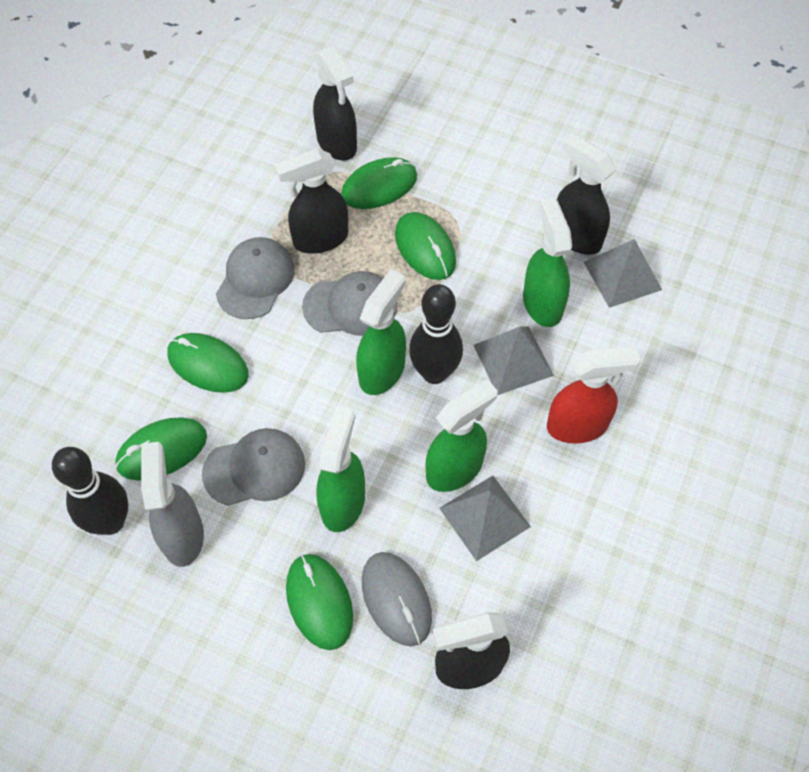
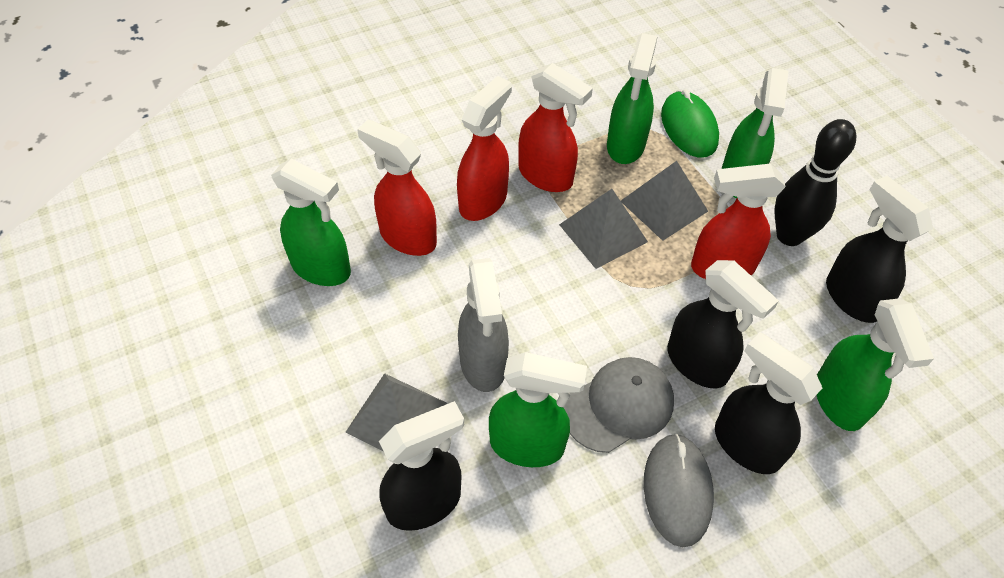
black bowling pin: 2 -> 1
green mouse: 5 -> 1
green spray bottle: 4 -> 5
grey cap: 3 -> 1
red spray bottle: 1 -> 4

